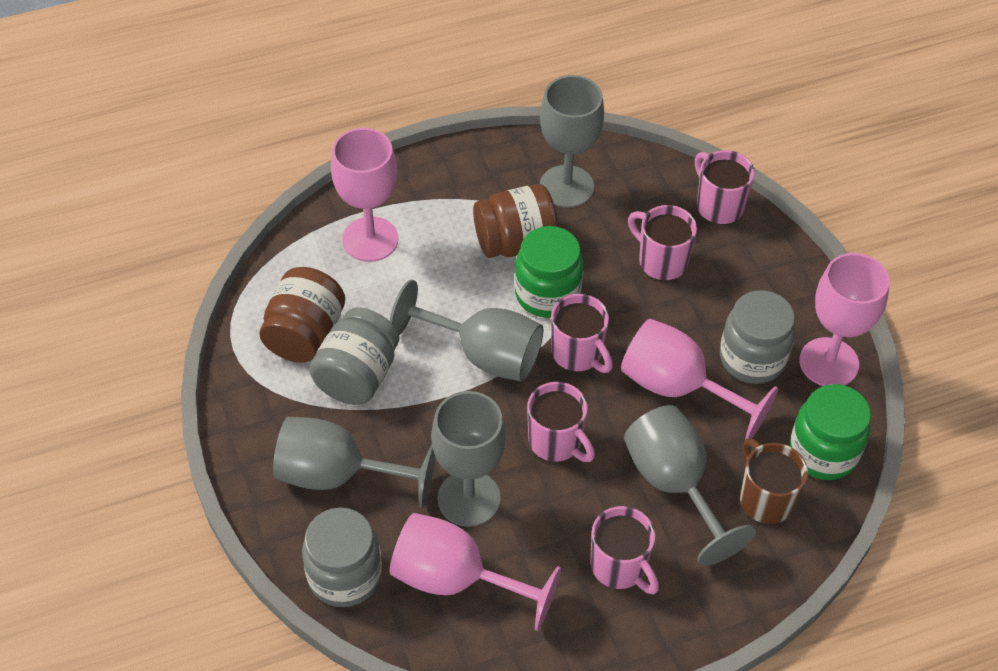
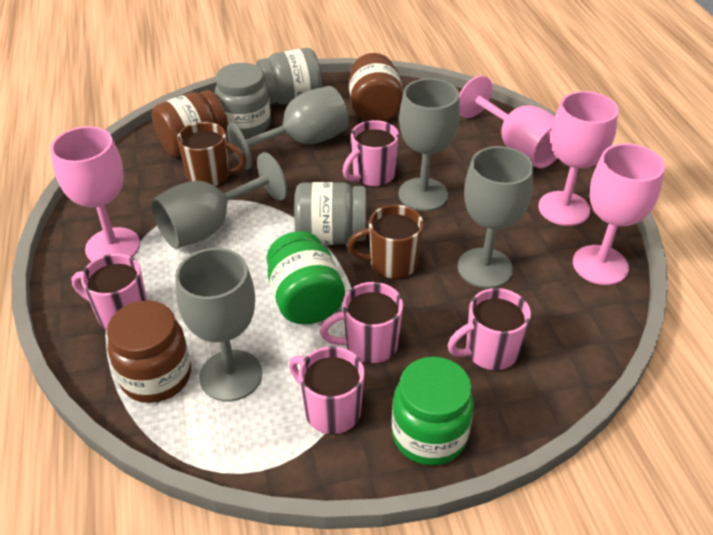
brown jar: 2 -> 3
brown mug: 1 -> 2

